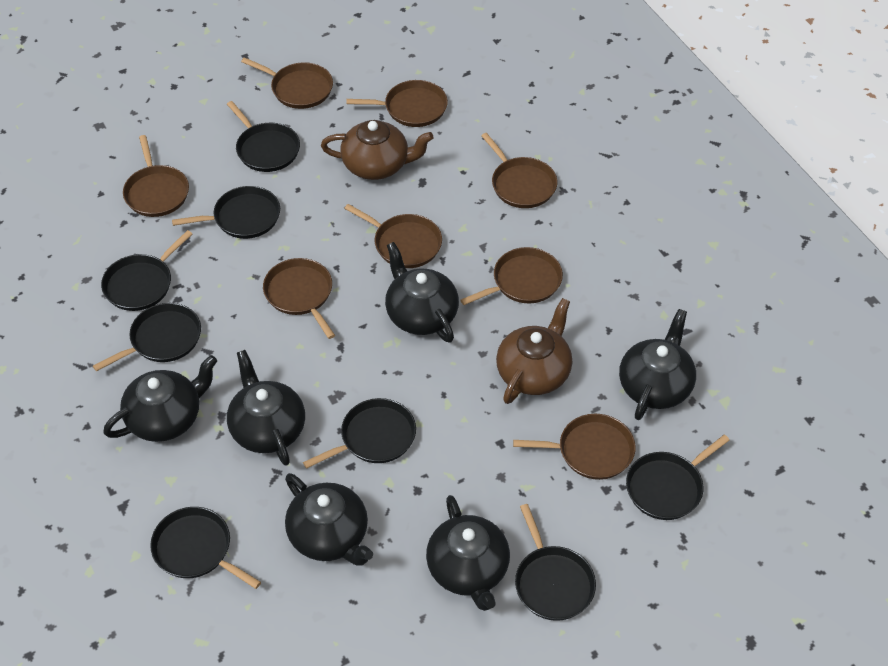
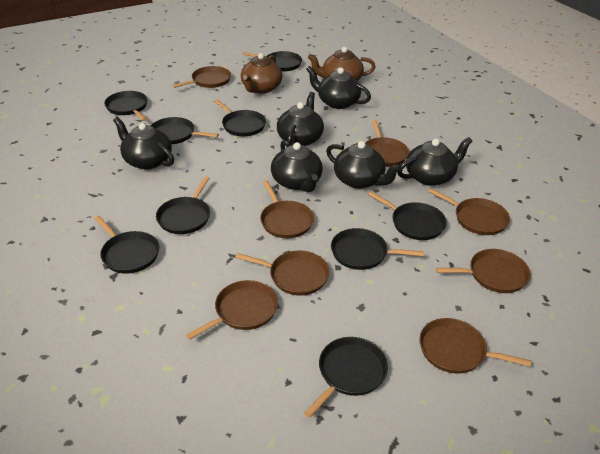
black pan: 8 -> 9

